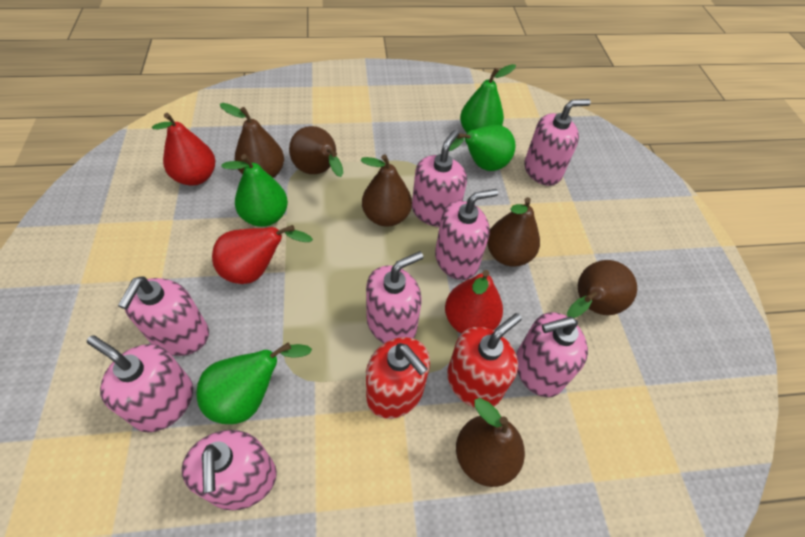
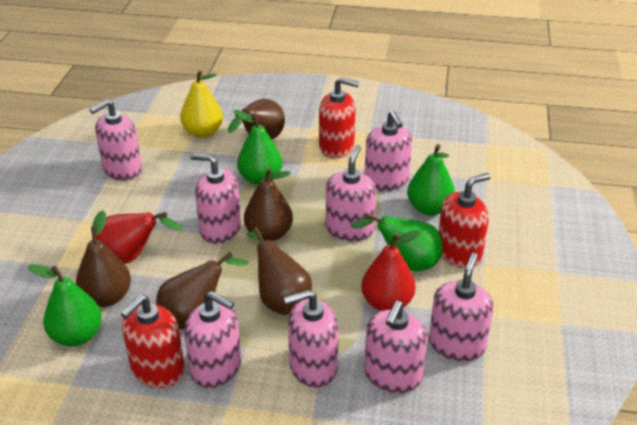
brown pear: 6 -> 5
red pear: 3 -> 2
red soap dispenser: 2 -> 3
yellow pear: 0 -> 1

